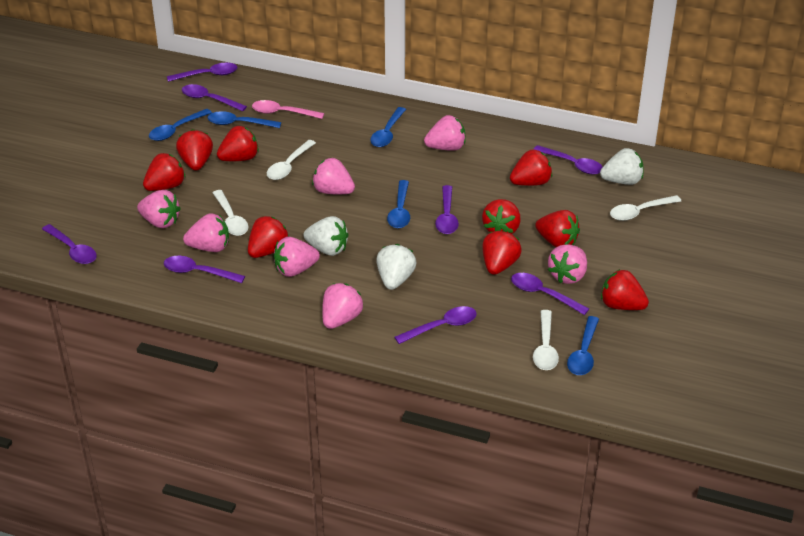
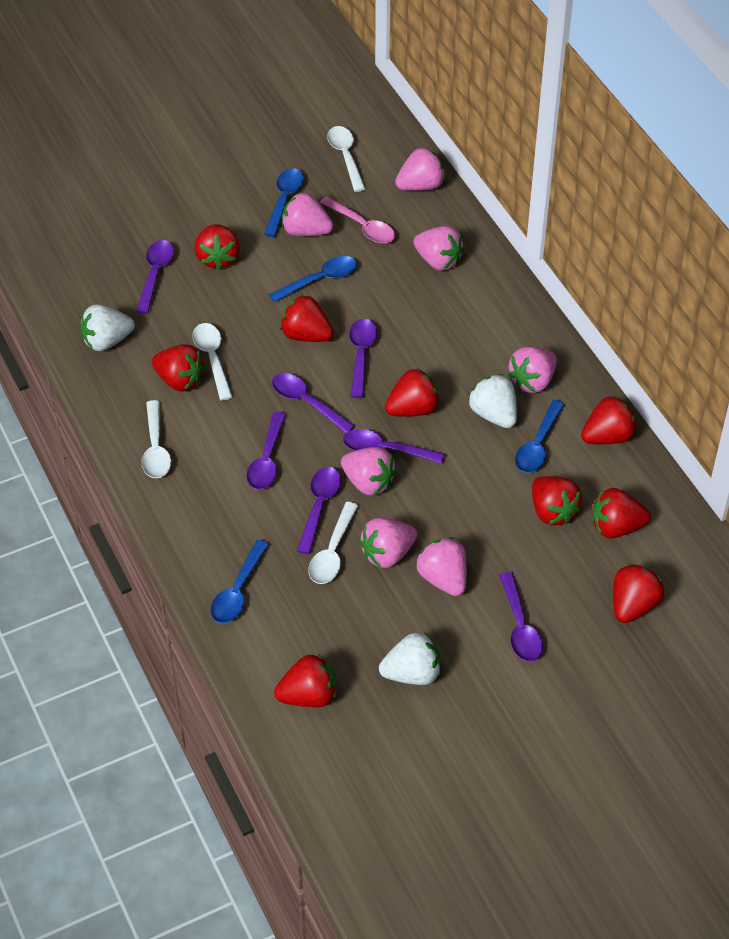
blue spoon: 5 -> 4
purple spoon: 8 -> 7

